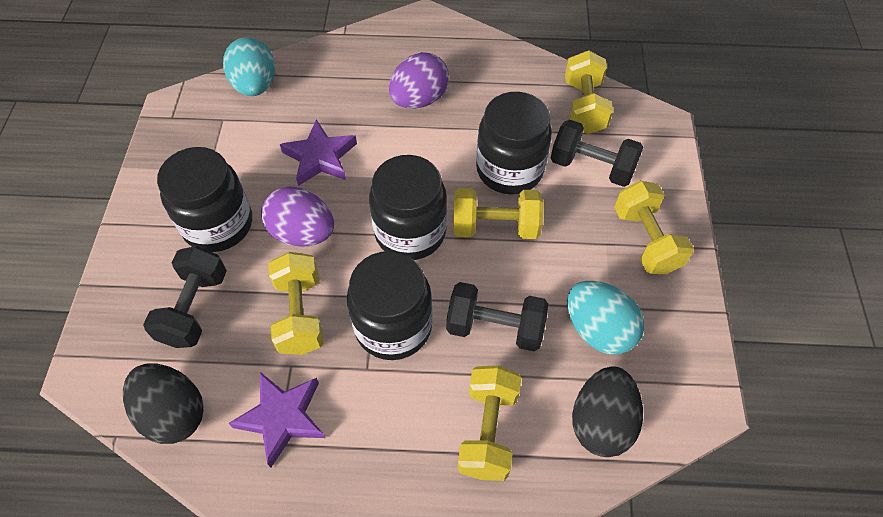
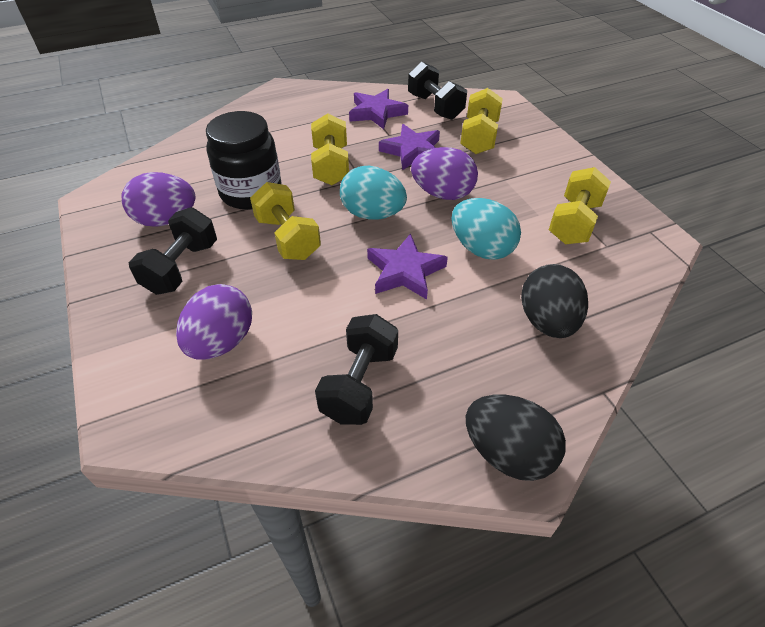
black jar: 4 -> 1
purple egg: 2 -> 3
purple star: 2 -> 3
yellow dumbbell: 5 -> 4

